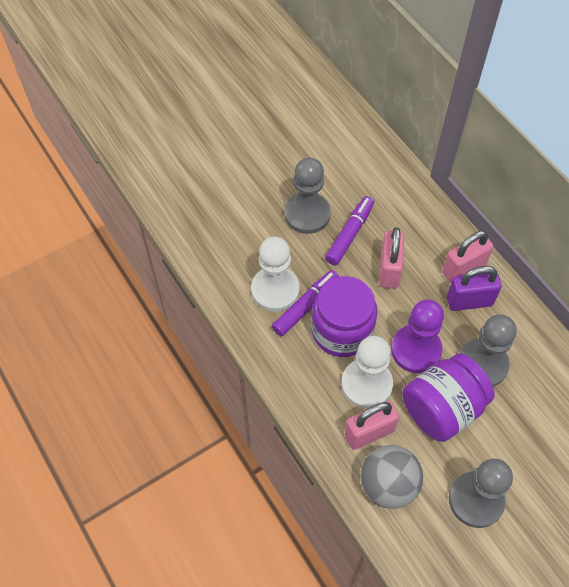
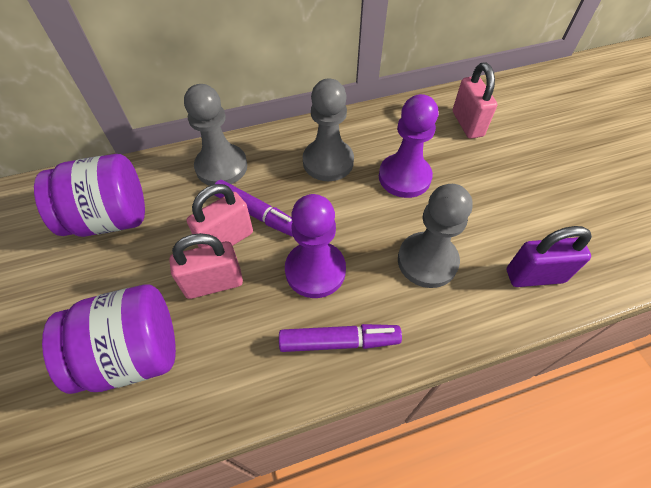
grey ball: 1 -> 0
purple pawn: 1 -> 2
white pawn: 2 -> 0

